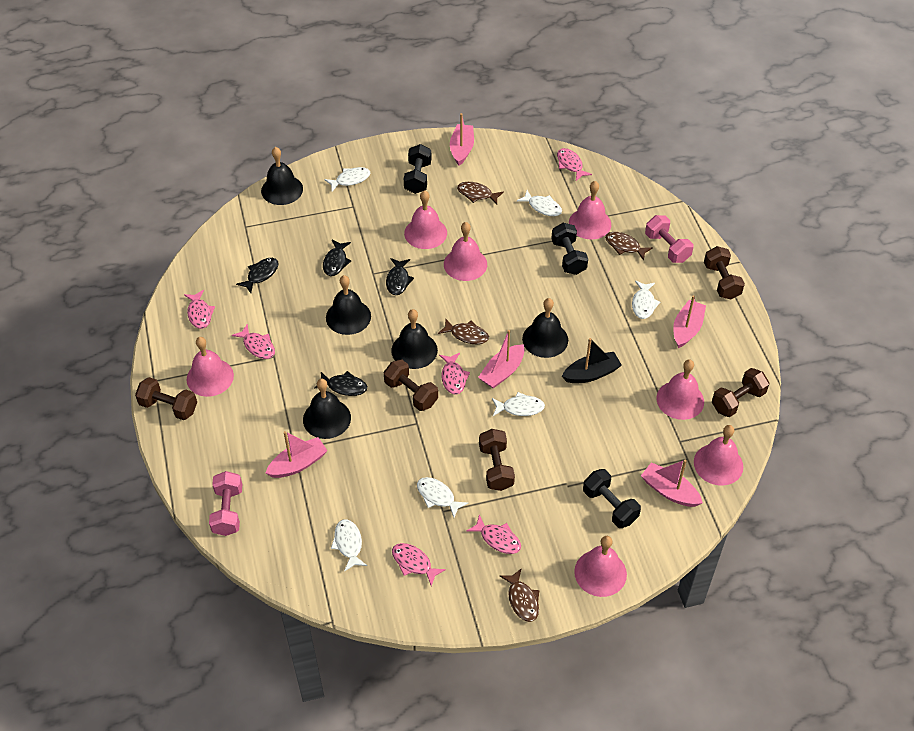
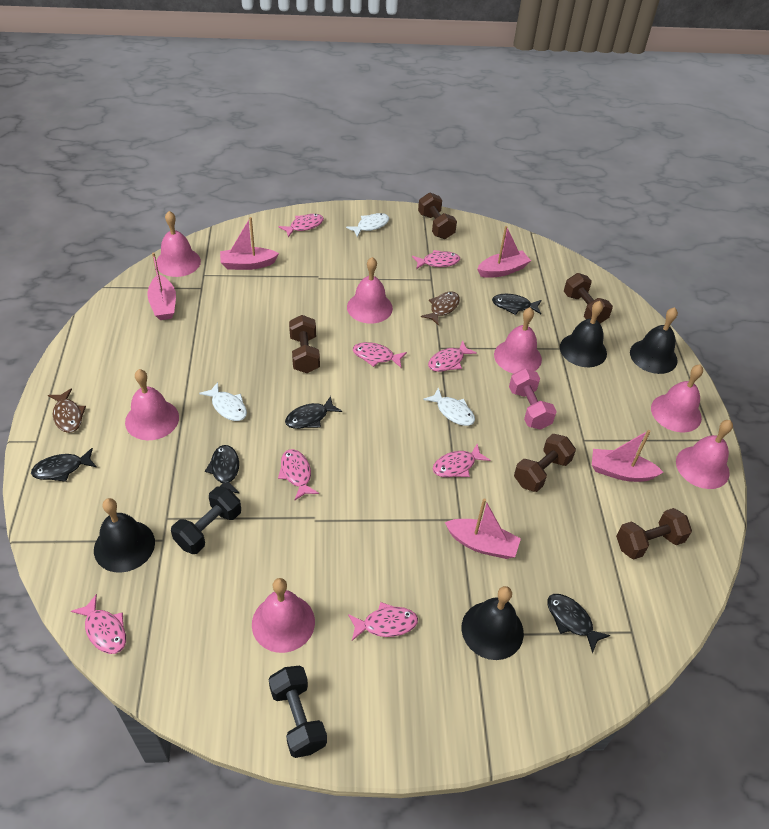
black bell: 5 -> 4
black boat: 1 -> 0
black dumbbell: 3 -> 2
black fish: 4 -> 5
brown fish: 4 -> 2
pink dumbbell: 2 -> 1
pink fish: 6 -> 8
white fish: 6 -> 3

